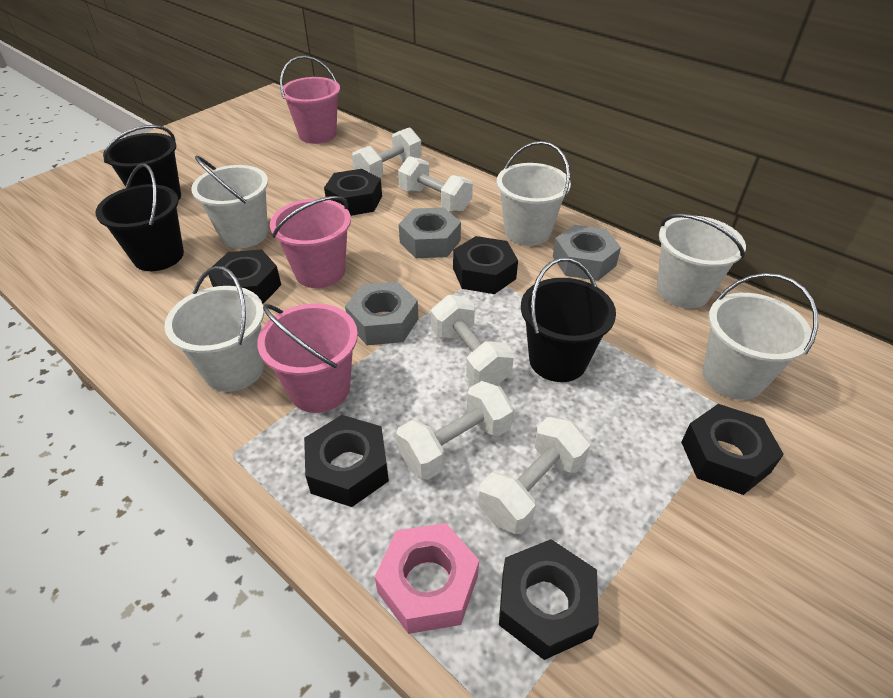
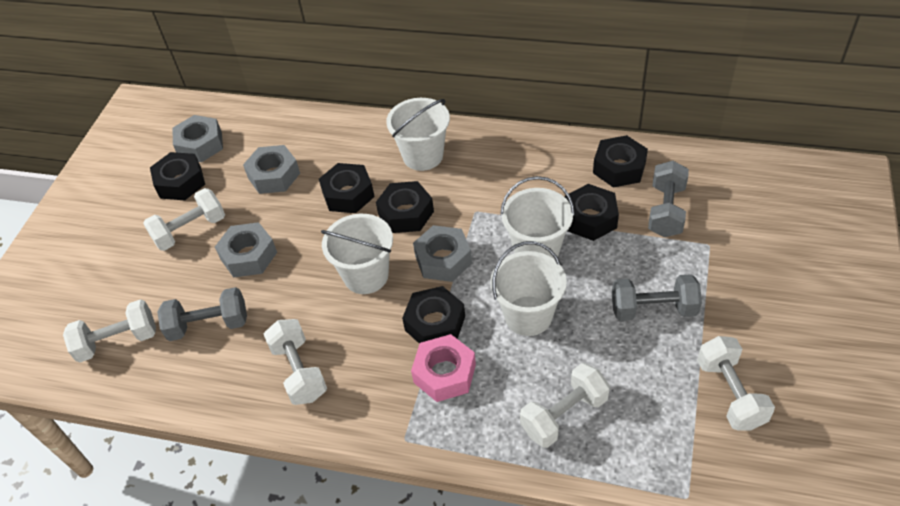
black bucket: 3 -> 0
grey dumbbell: 0 -> 3
grey nut: 3 -> 4
pink bucket: 3 -> 0
white bucket: 5 -> 4

